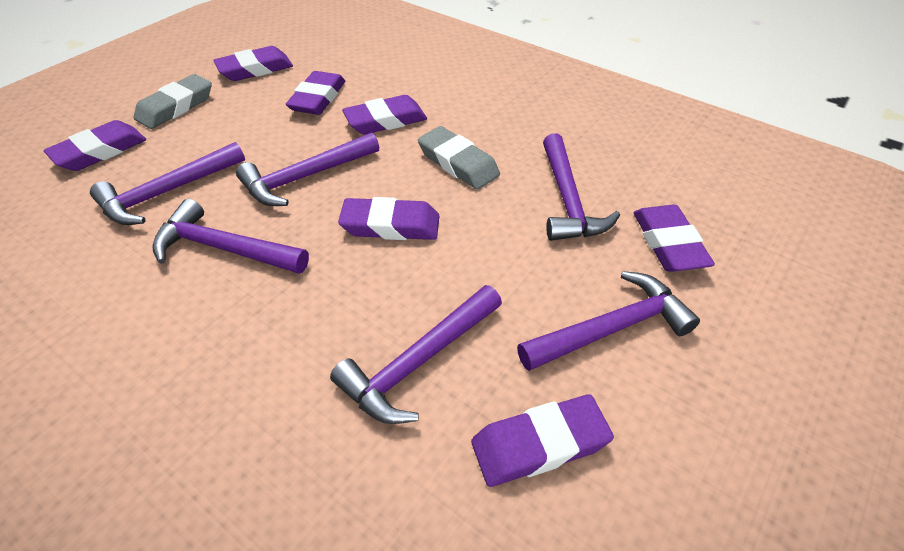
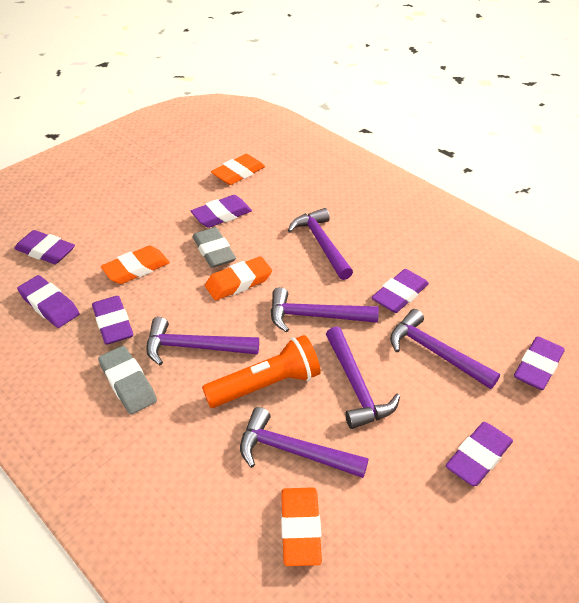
orange eraser: 0 -> 4
orange flashlight: 0 -> 1

